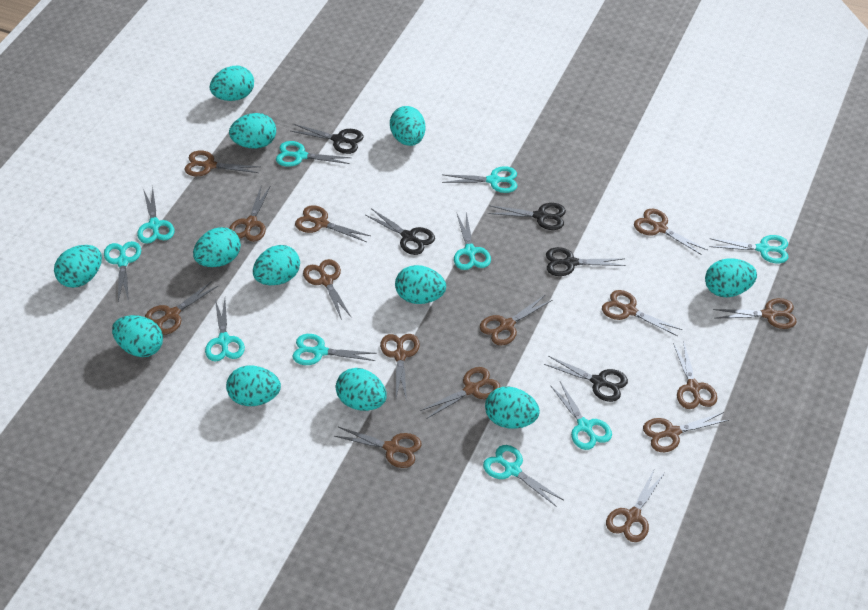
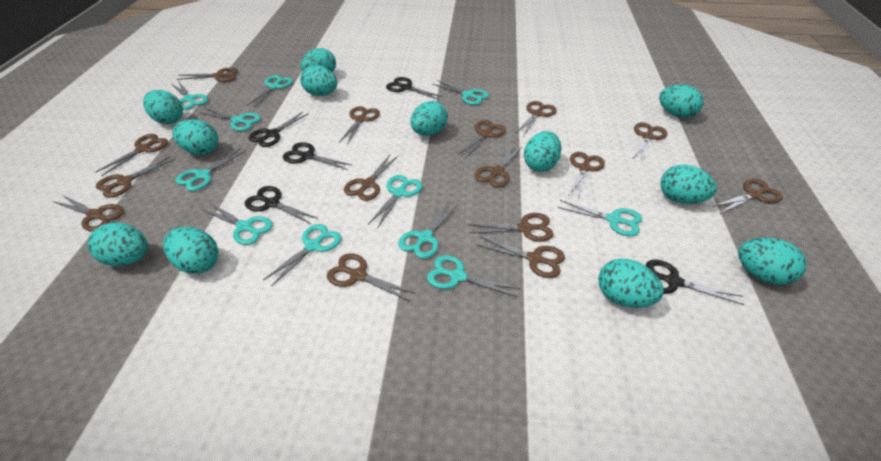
turquoise scissors: 10 -> 11

